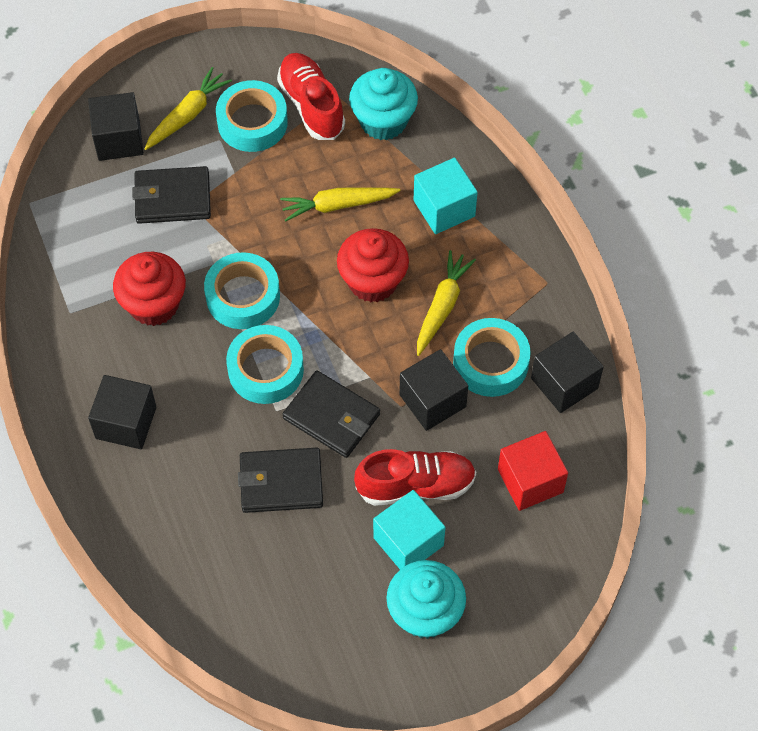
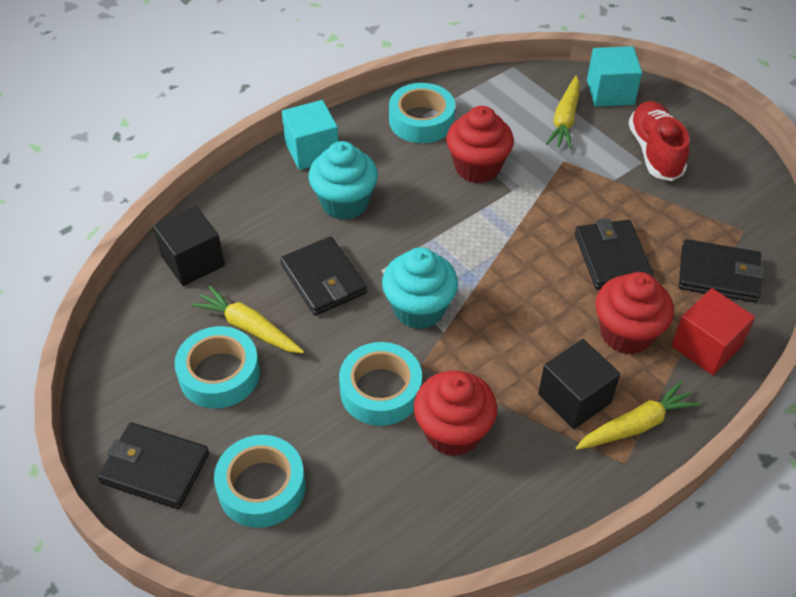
black cube: 4 -> 2
black wallet: 3 -> 4
red cupcake: 2 -> 3
red shoe: 2 -> 1

